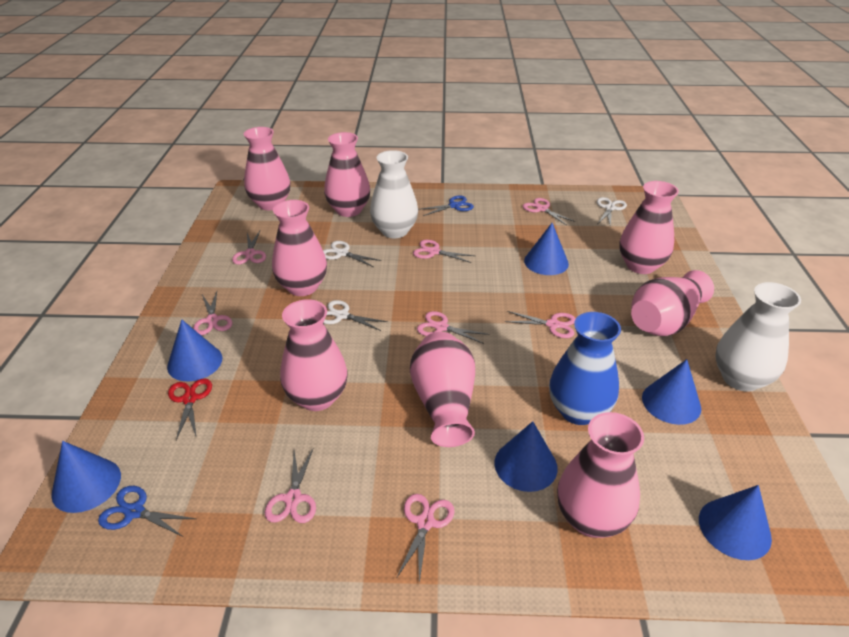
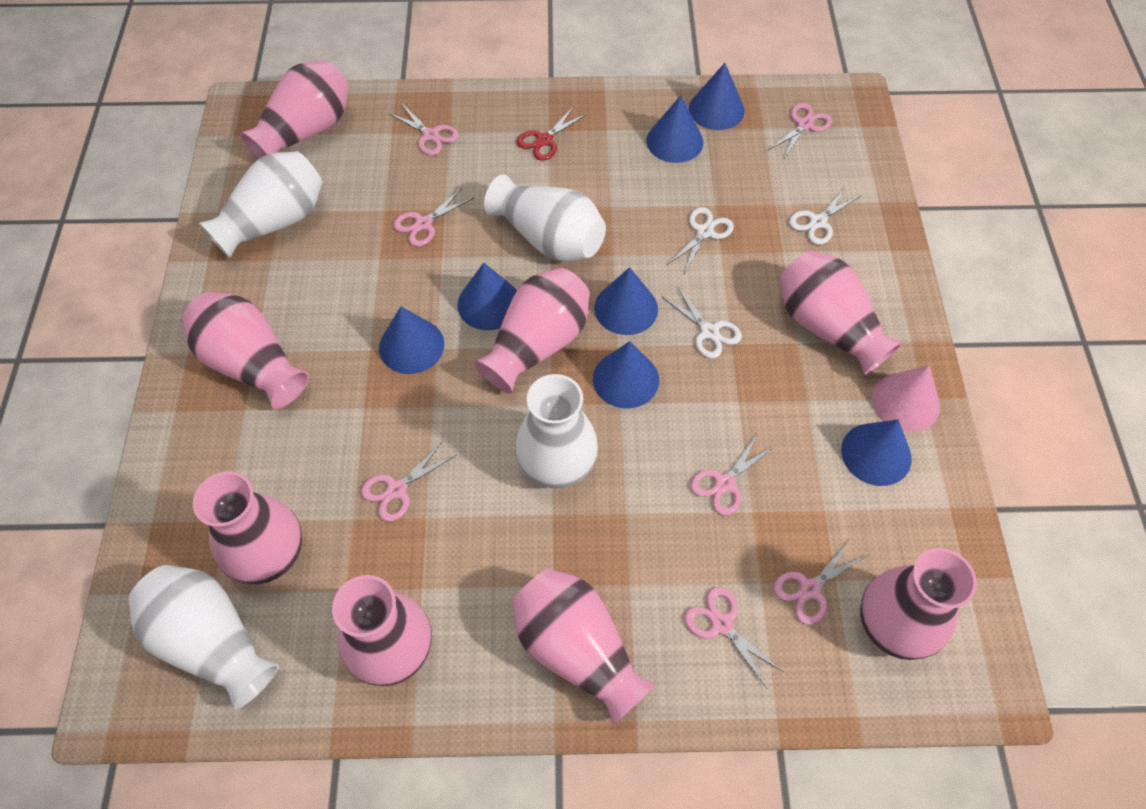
blue cone: 6 -> 7
blue scissors: 2 -> 0
blue vase: 1 -> 0
pink cone: 0 -> 1
pink scissors: 8 -> 7
white vase: 2 -> 4

